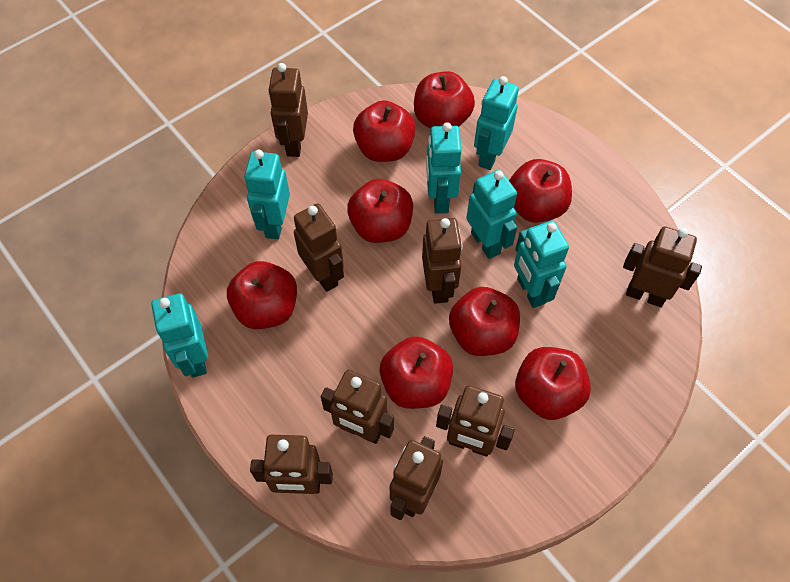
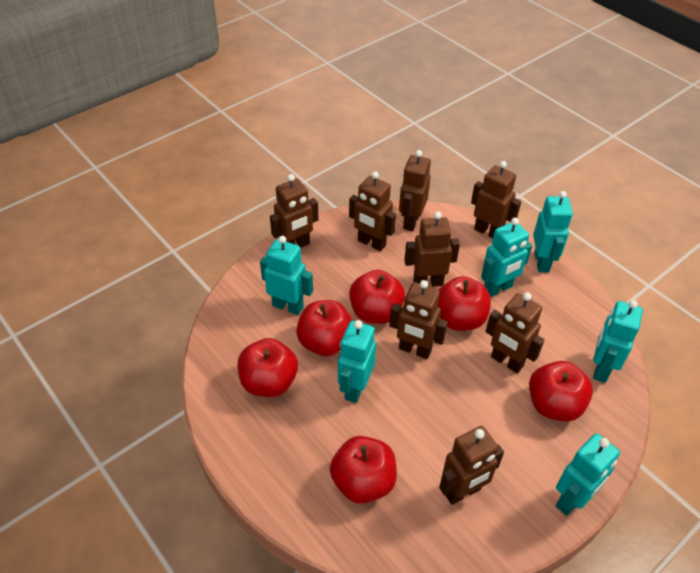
red apple: 8 -> 6

